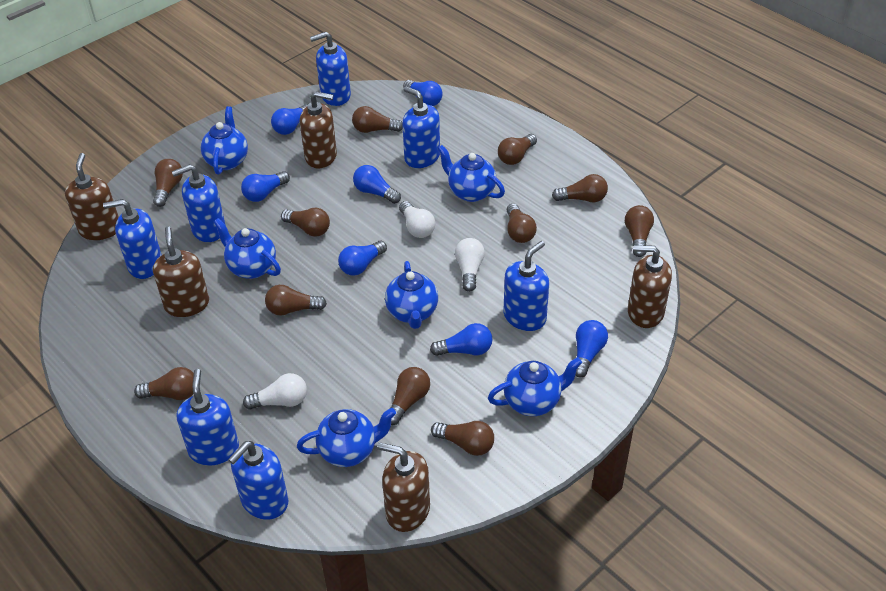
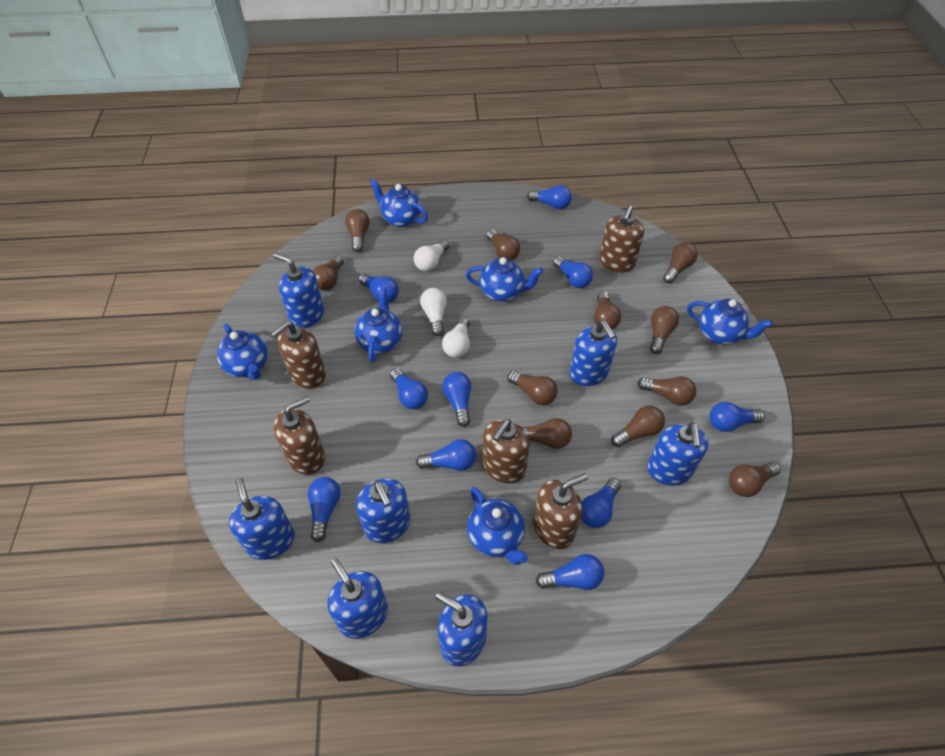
blue light bulb: 7 -> 10

